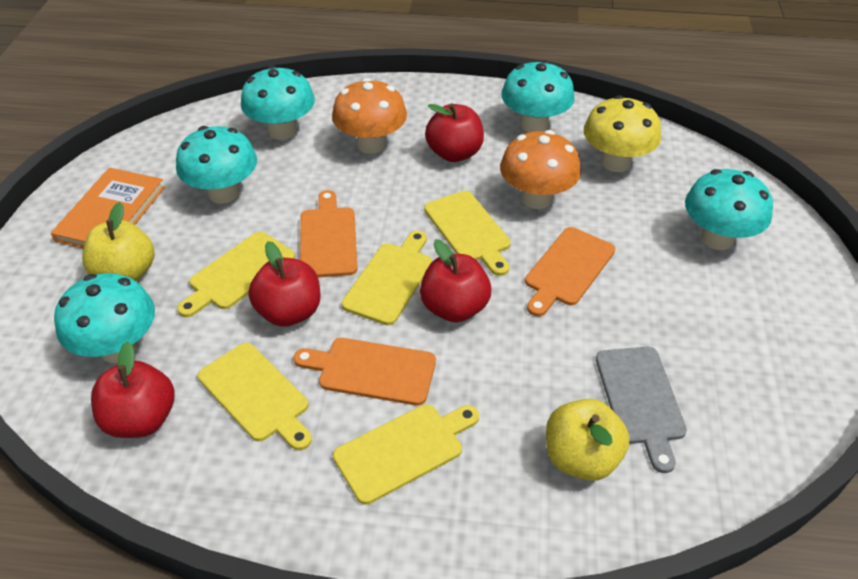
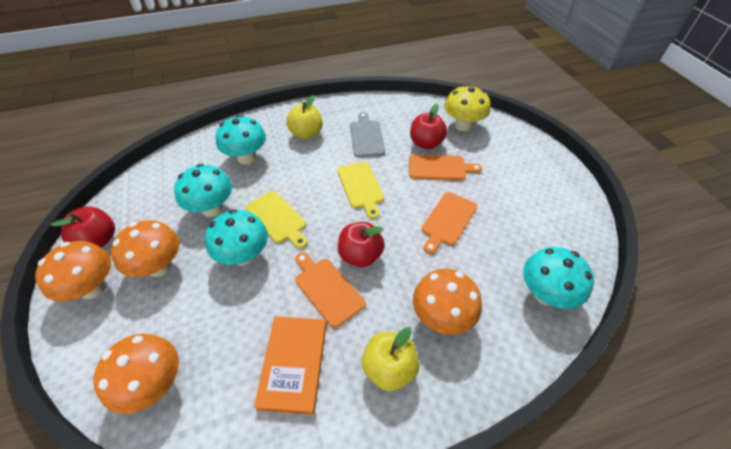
orange mushroom: 2 -> 4
red apple: 4 -> 3
turquoise mushroom: 5 -> 4
yellow cutting board: 5 -> 2

